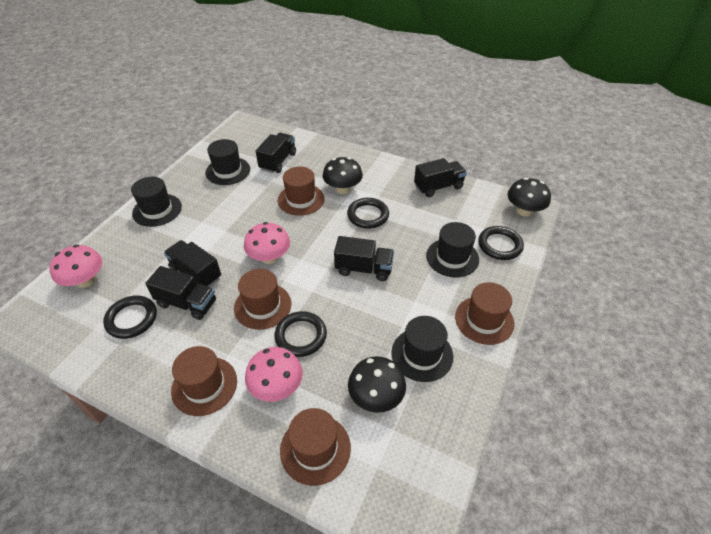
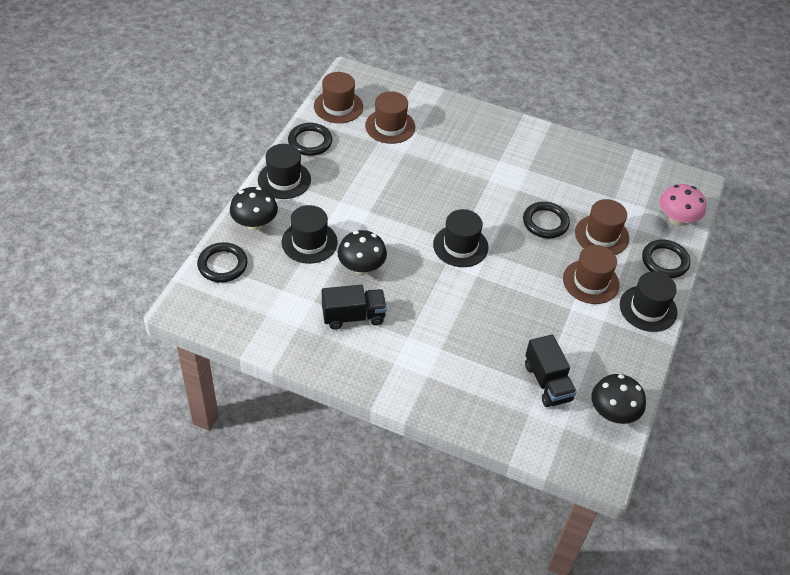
black truck: 5 -> 2
brown hat: 5 -> 4
pink mushroom: 3 -> 1

